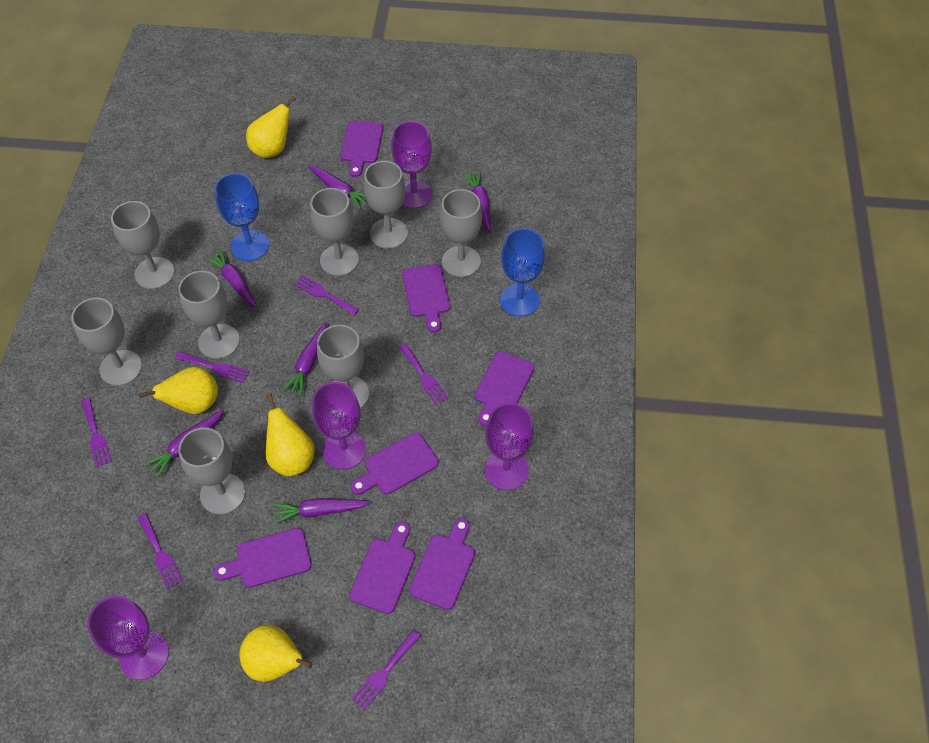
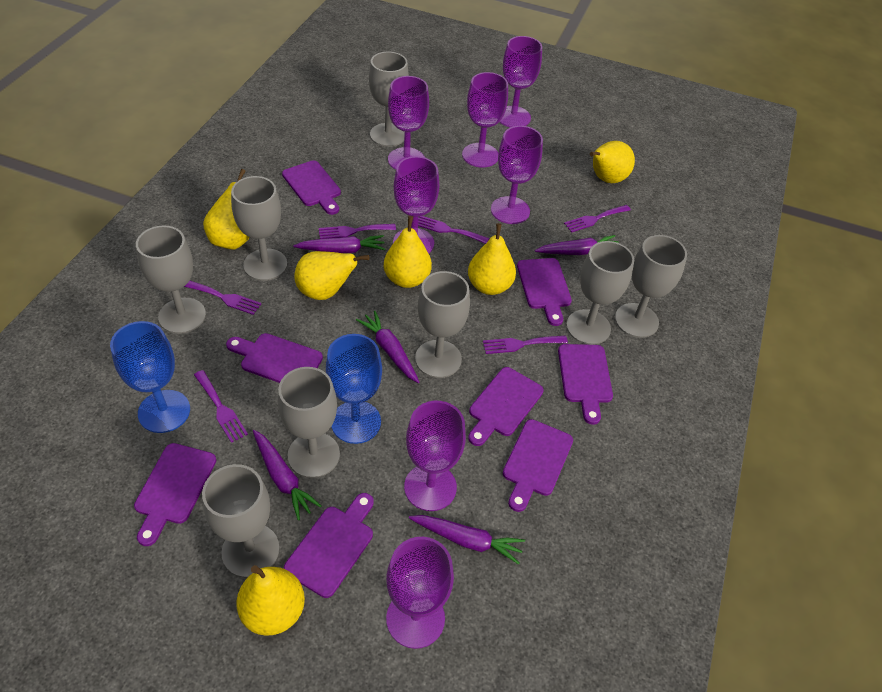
purple carrot: 6 -> 5
purple cutting board: 7 -> 8
purple goblet: 4 -> 7
yellow pear: 4 -> 6

